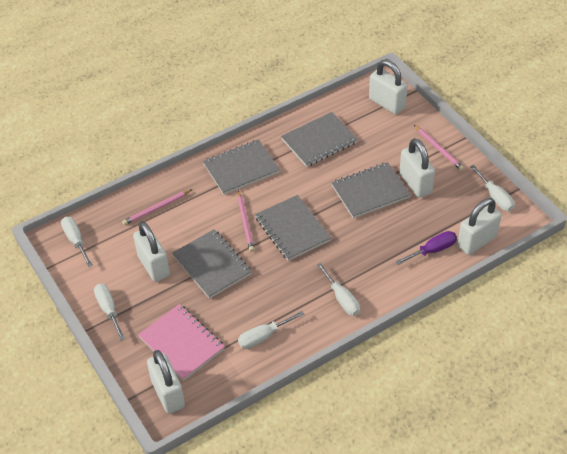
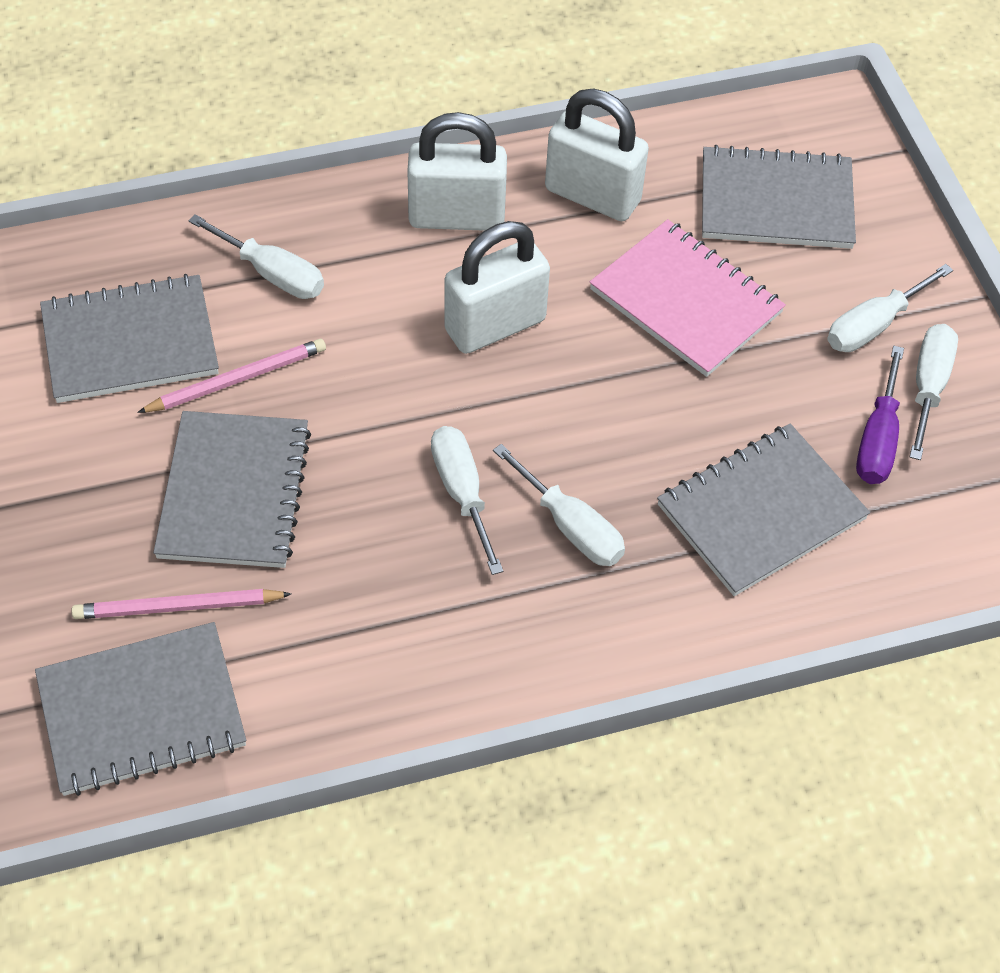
pink pencil: 3 -> 2
white padlock: 5 -> 3

